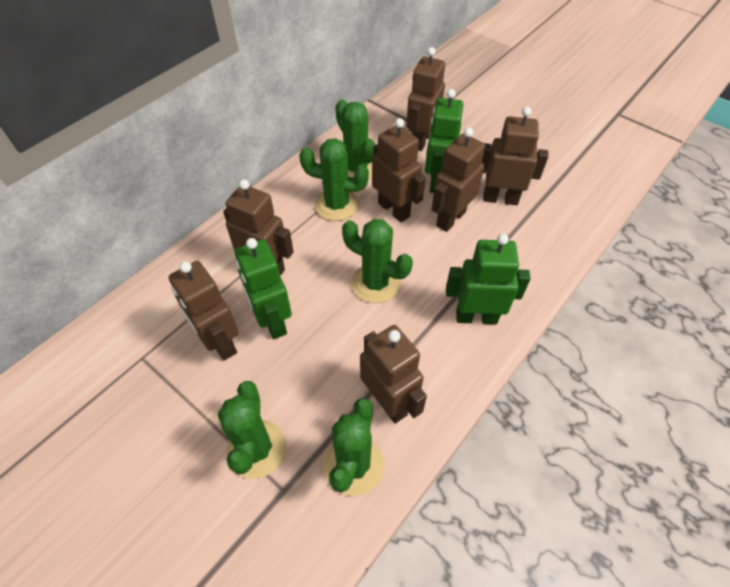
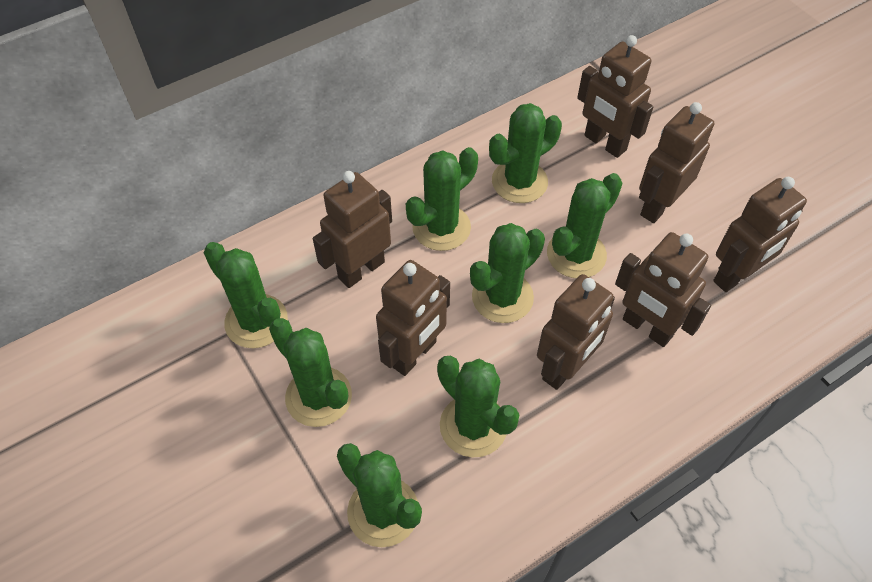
green cactus: 5 -> 8
green robot: 3 -> 0

